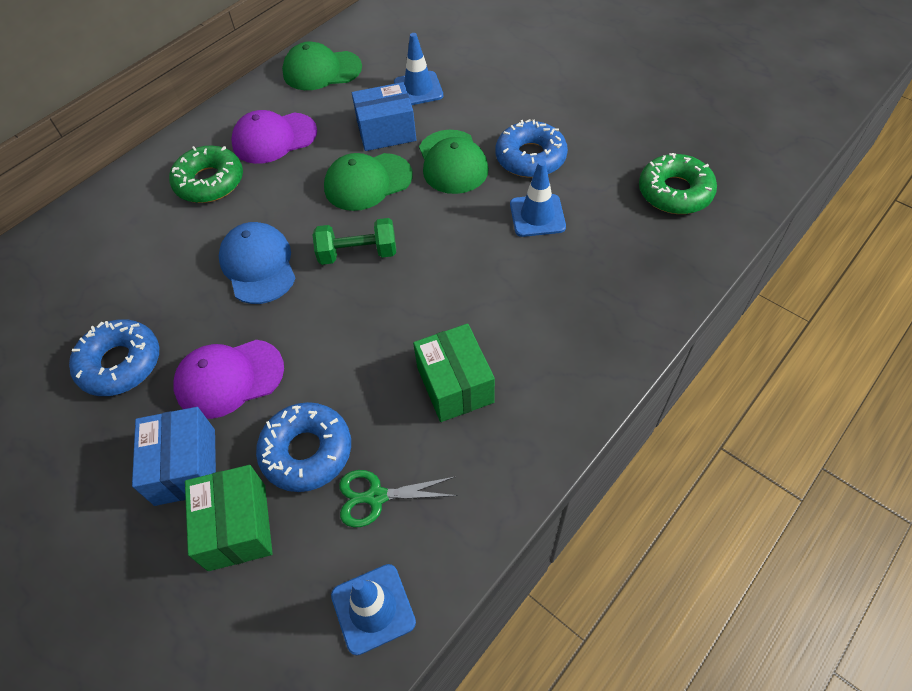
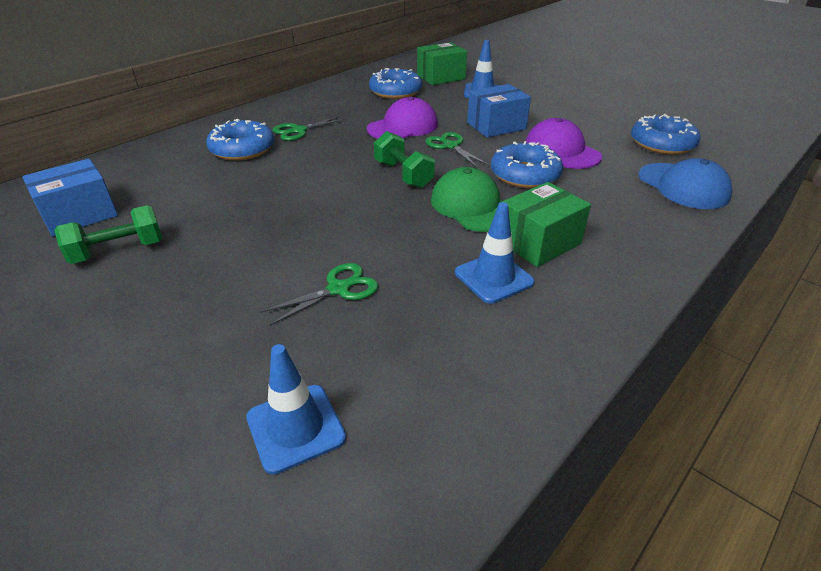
blue donut: 3 -> 4
green cap: 3 -> 1
green donut: 2 -> 0
green dumbbell: 1 -> 2
green scissors: 1 -> 3

